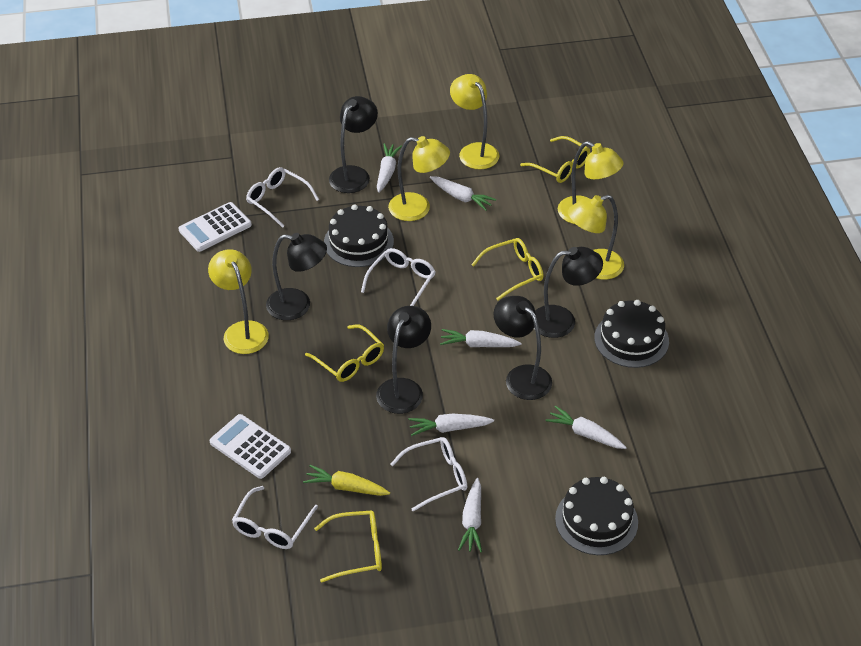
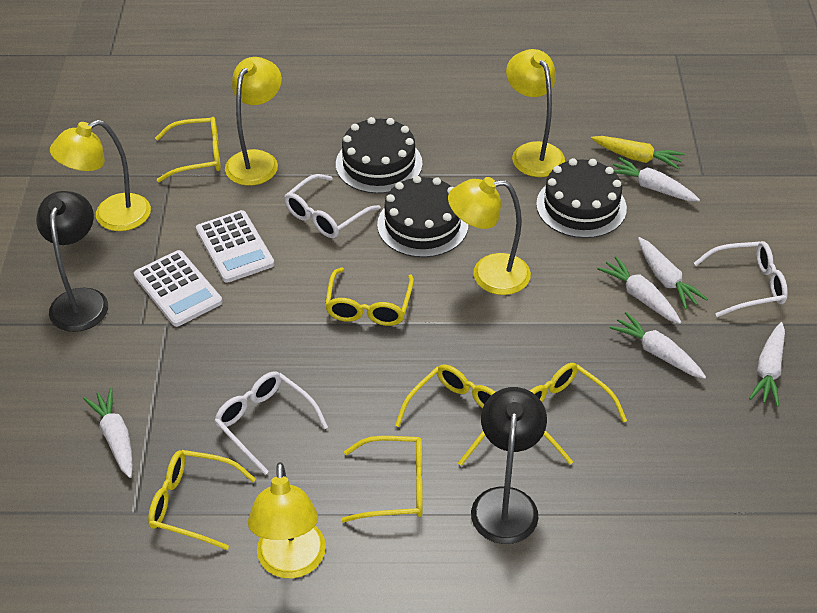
black lamp: 5 -> 2
white glasses: 4 -> 3
yellow glasses: 4 -> 6

